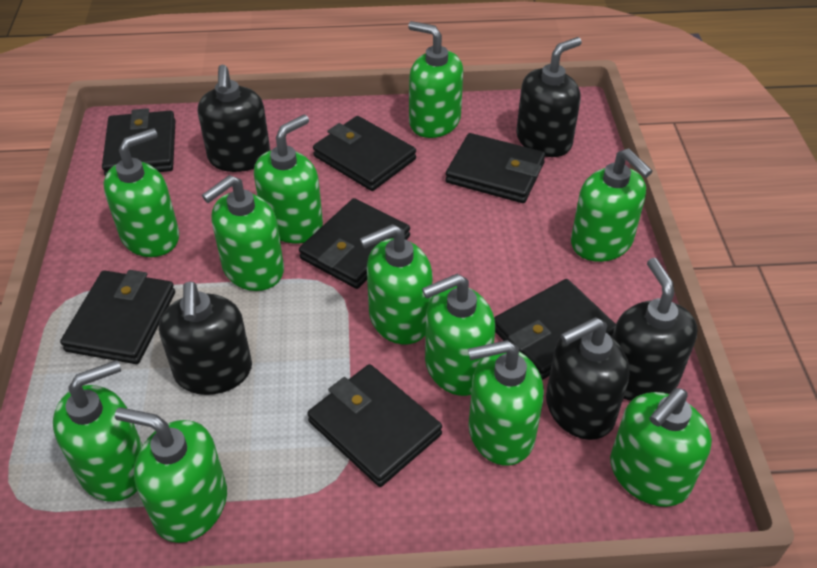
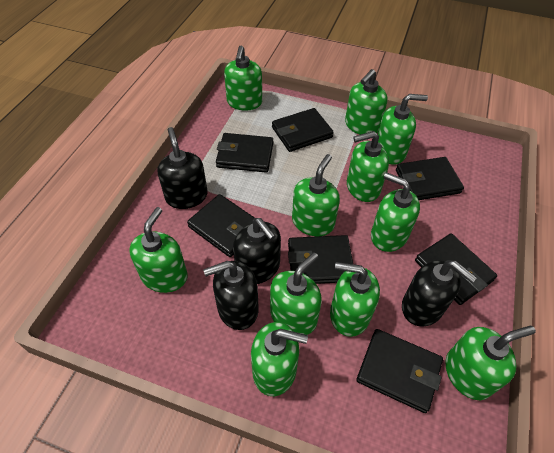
black soap dispenser: 5 -> 4

